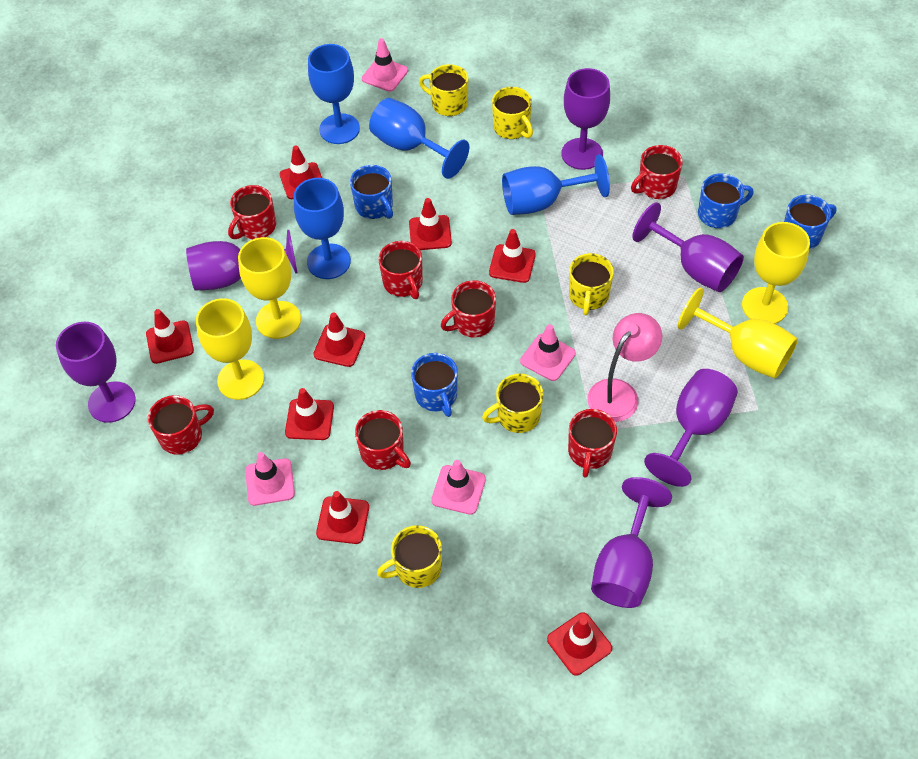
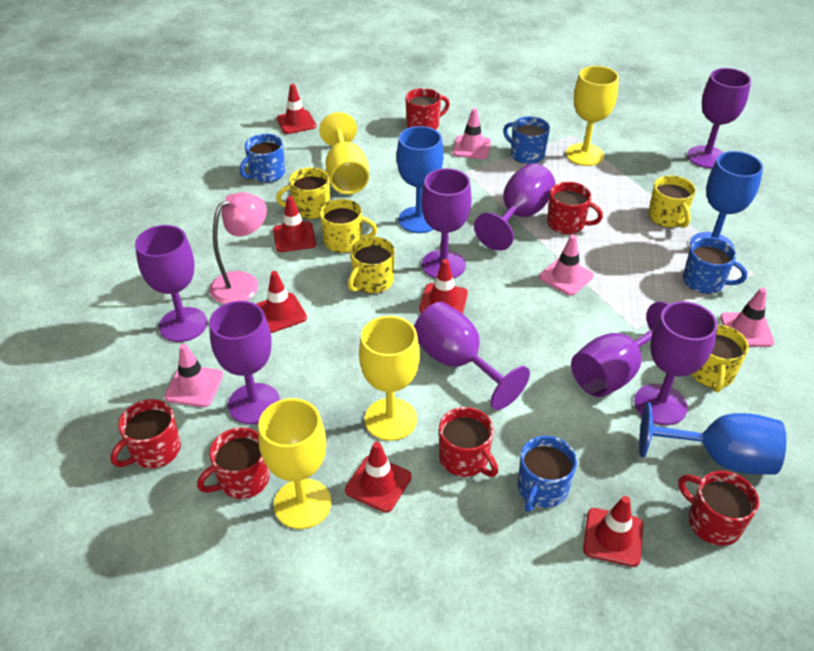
blue goblet: 4 -> 3
purple goblet: 6 -> 8
red mug: 7 -> 6
red traffic cone: 8 -> 6

